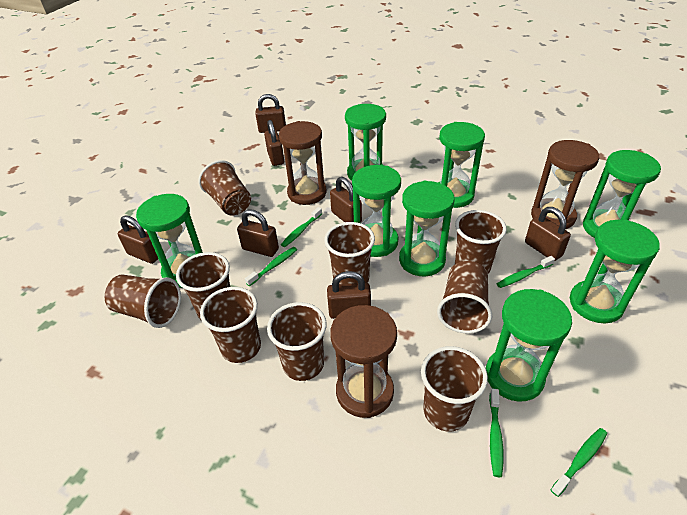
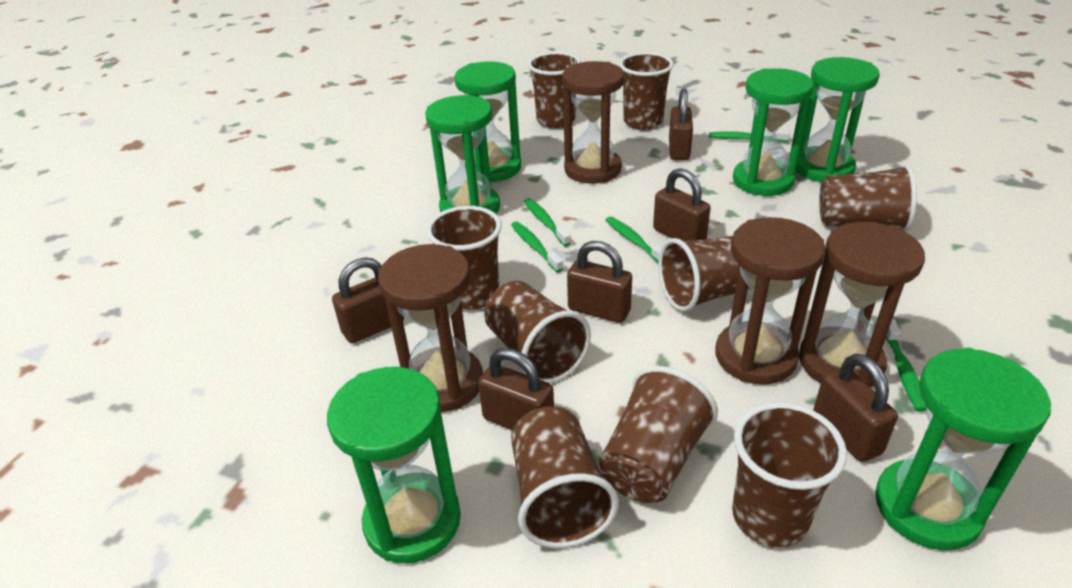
brown hourglass: 3 -> 4
brown padlock: 7 -> 6
green hourglass: 8 -> 6

